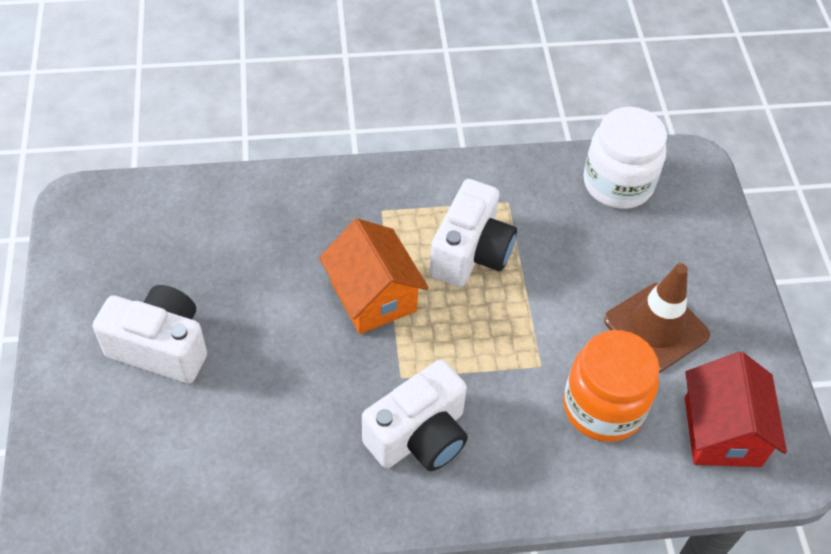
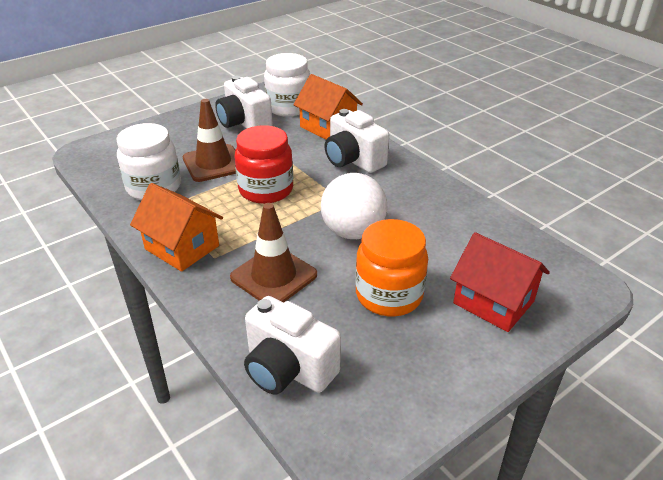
brown traffic cone: 1 -> 2
orange house: 1 -> 2
red jar: 0 -> 1
white ball: 0 -> 1
white jar: 1 -> 2

